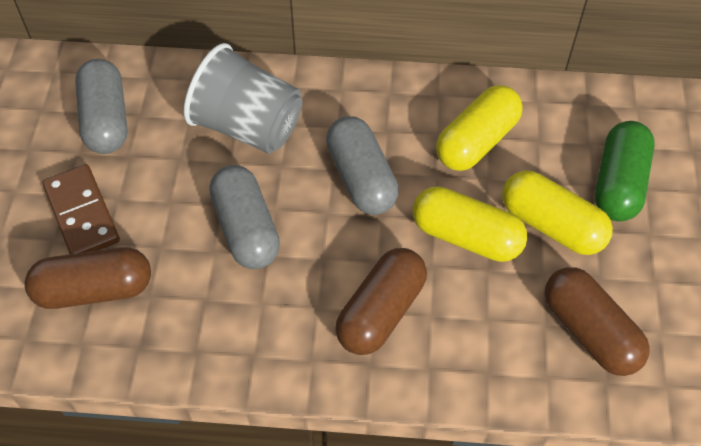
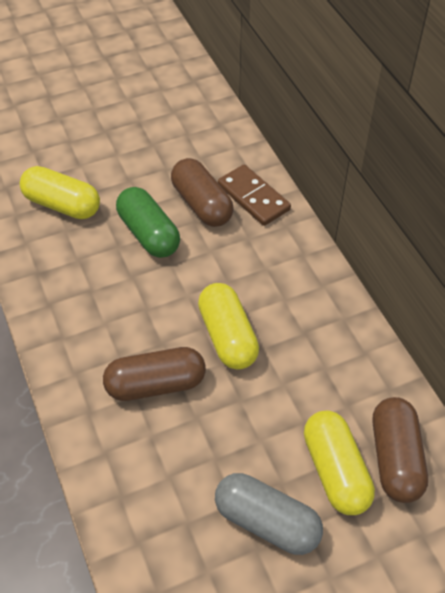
grey capsule: 3 -> 1
grey cup: 1 -> 0

